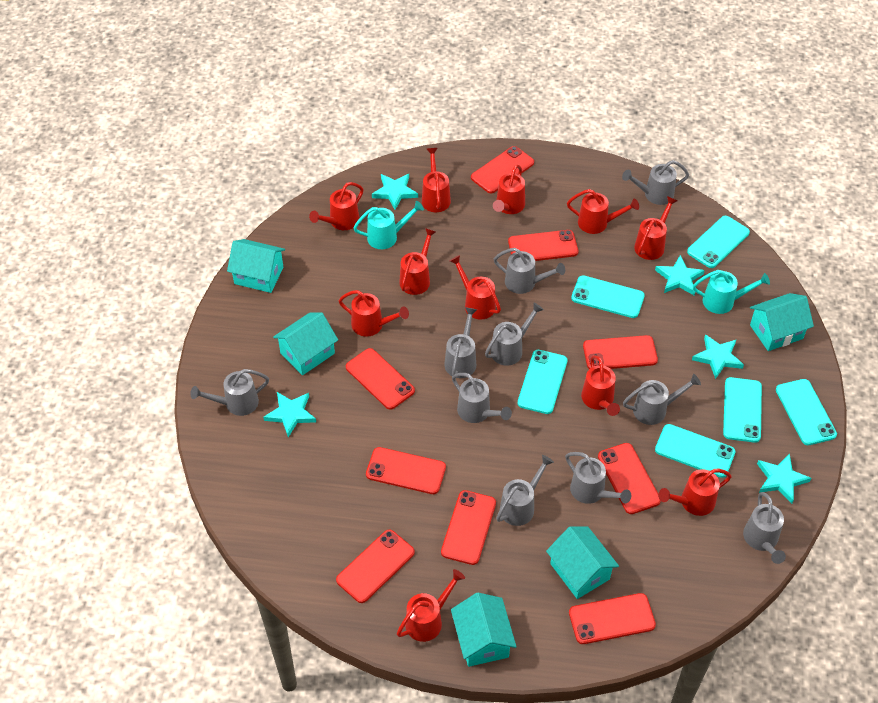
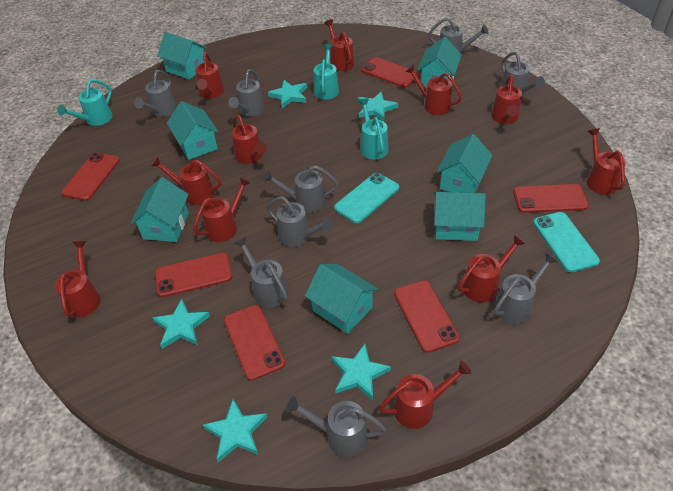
grey watering can: 10 -> 9
red phone: 9 -> 6
turquoise house: 5 -> 7
turquoise phone: 6 -> 2
turquoise watering can: 2 -> 3

